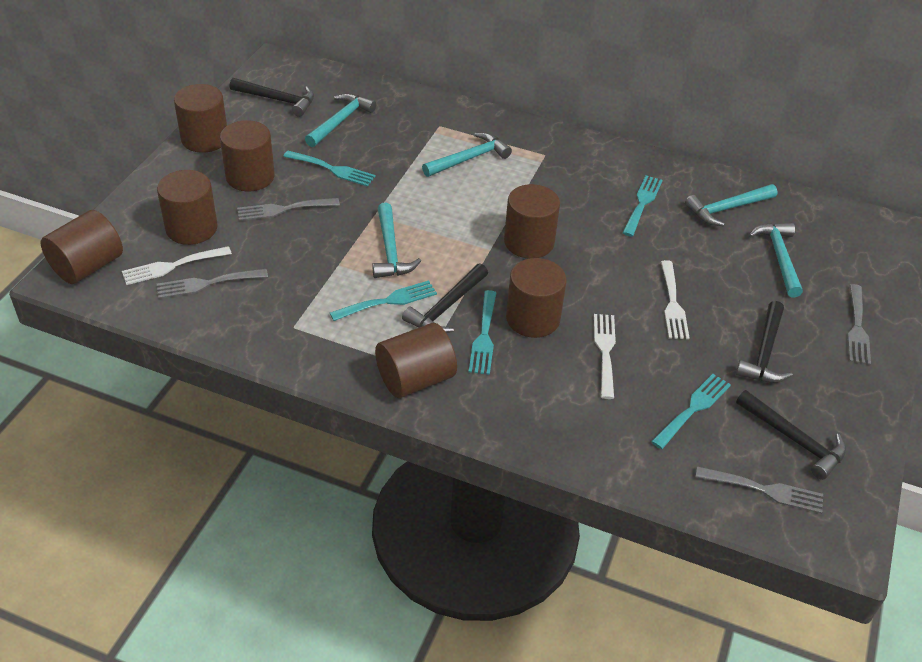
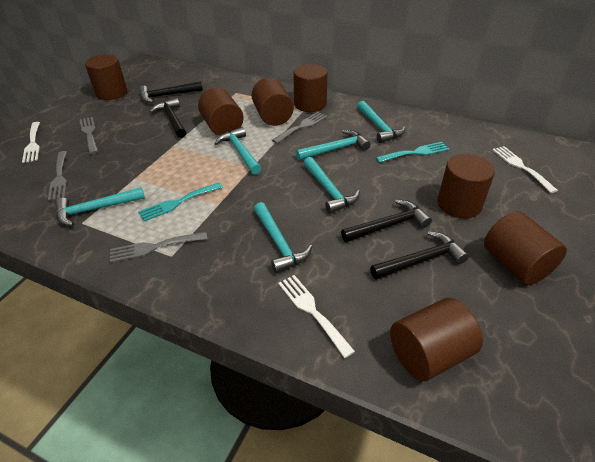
turquoise fork: 5 -> 2
turquoise hammer: 5 -> 6

